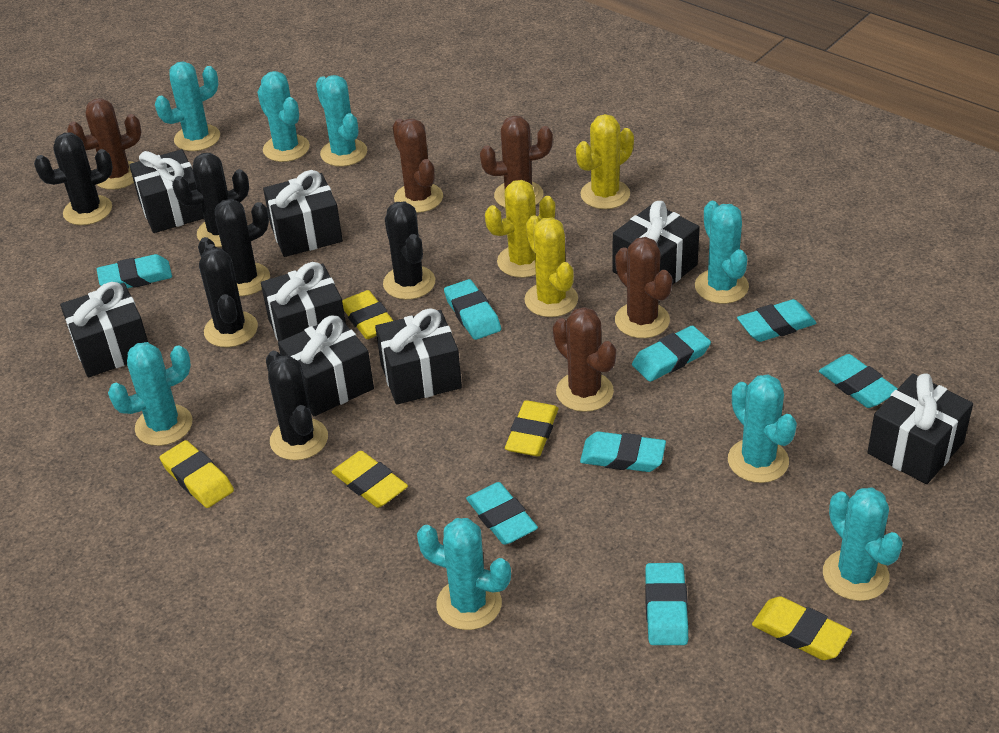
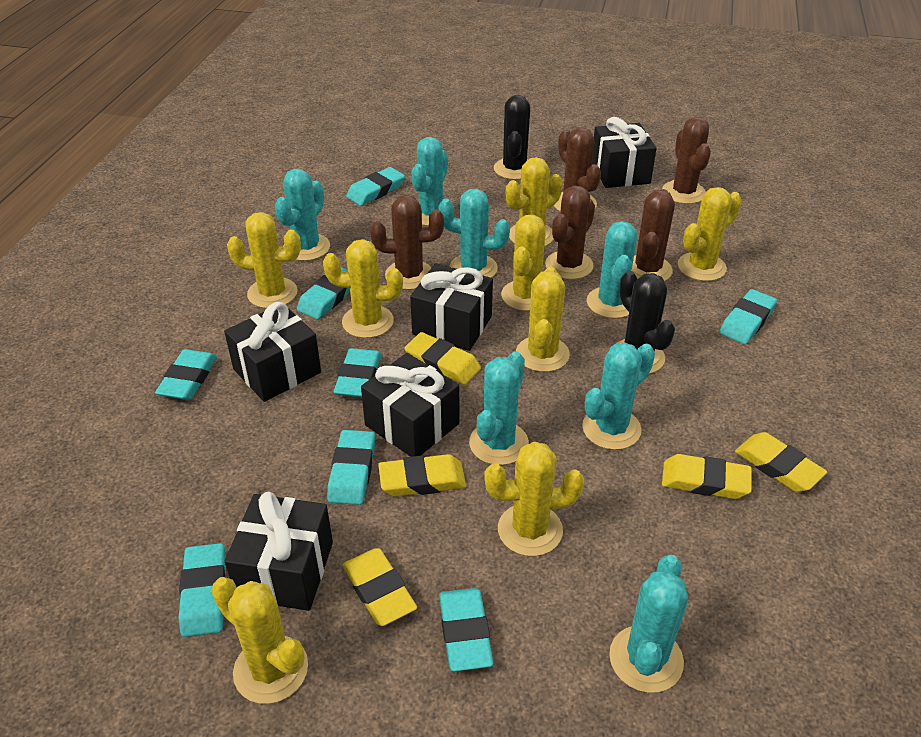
black cactus: 6 -> 2
black gift: 8 -> 5
turquoise cactus: 8 -> 7
yellow cactus: 3 -> 8

